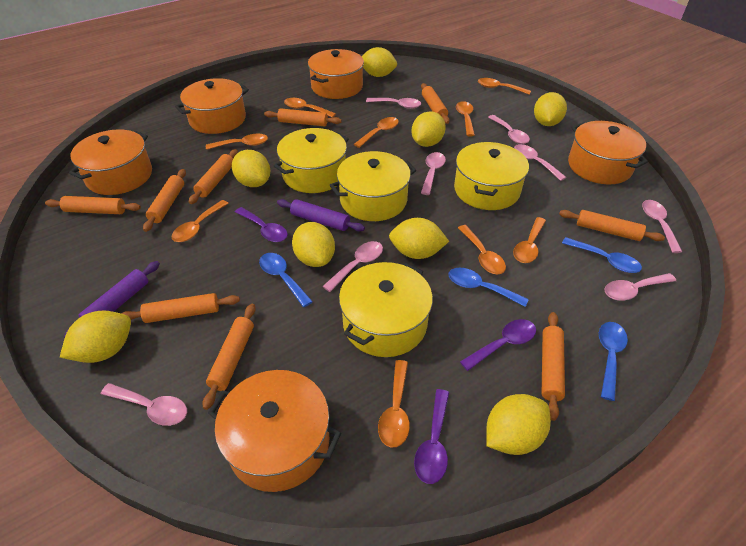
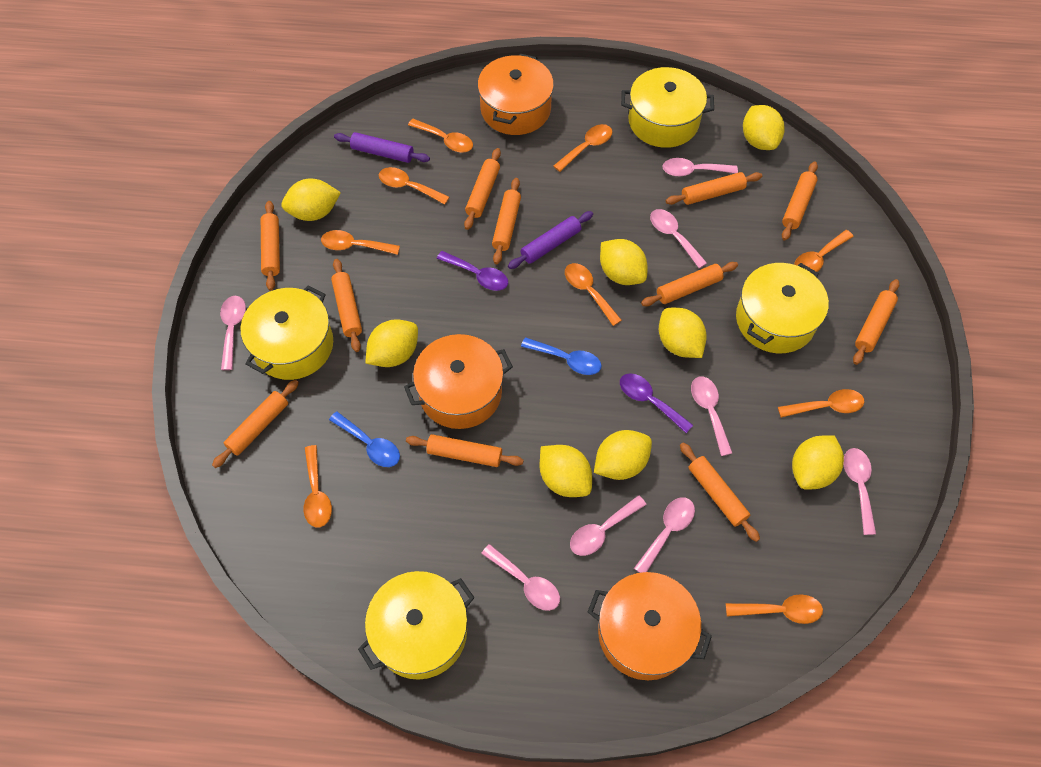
blue spoon: 4 -> 2
orange pot: 5 -> 3
orange rolling pin: 9 -> 11
purple spoon: 3 -> 2

